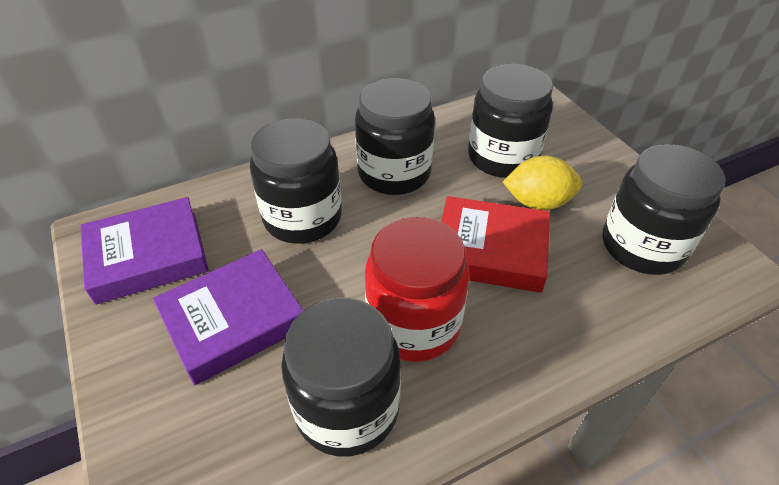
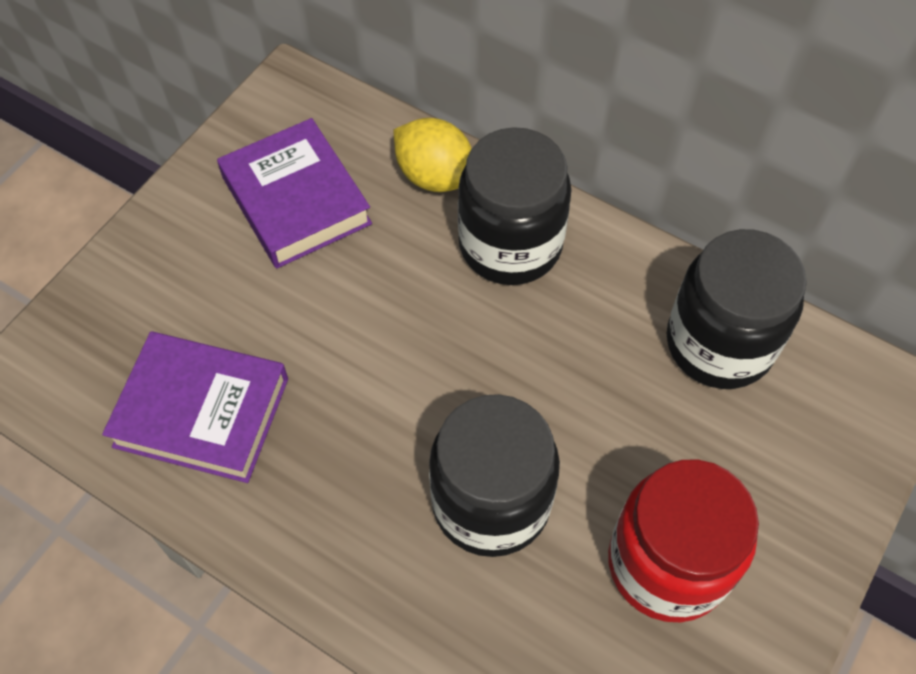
black jar: 5 -> 3
red book: 1 -> 0

